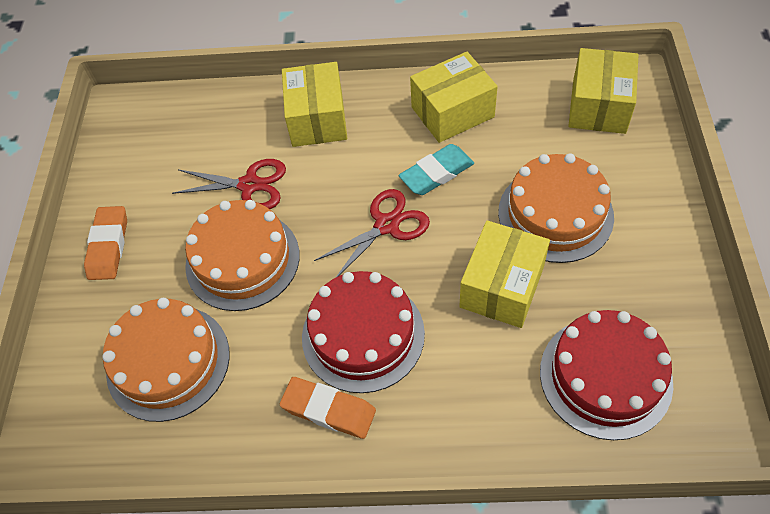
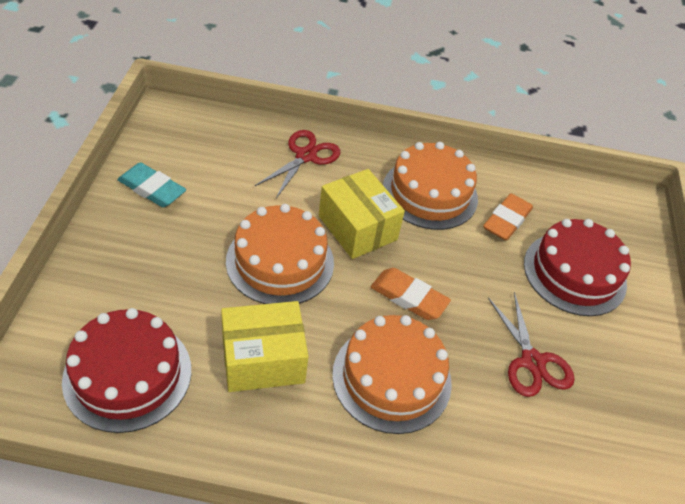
yellow box: 4 -> 2

